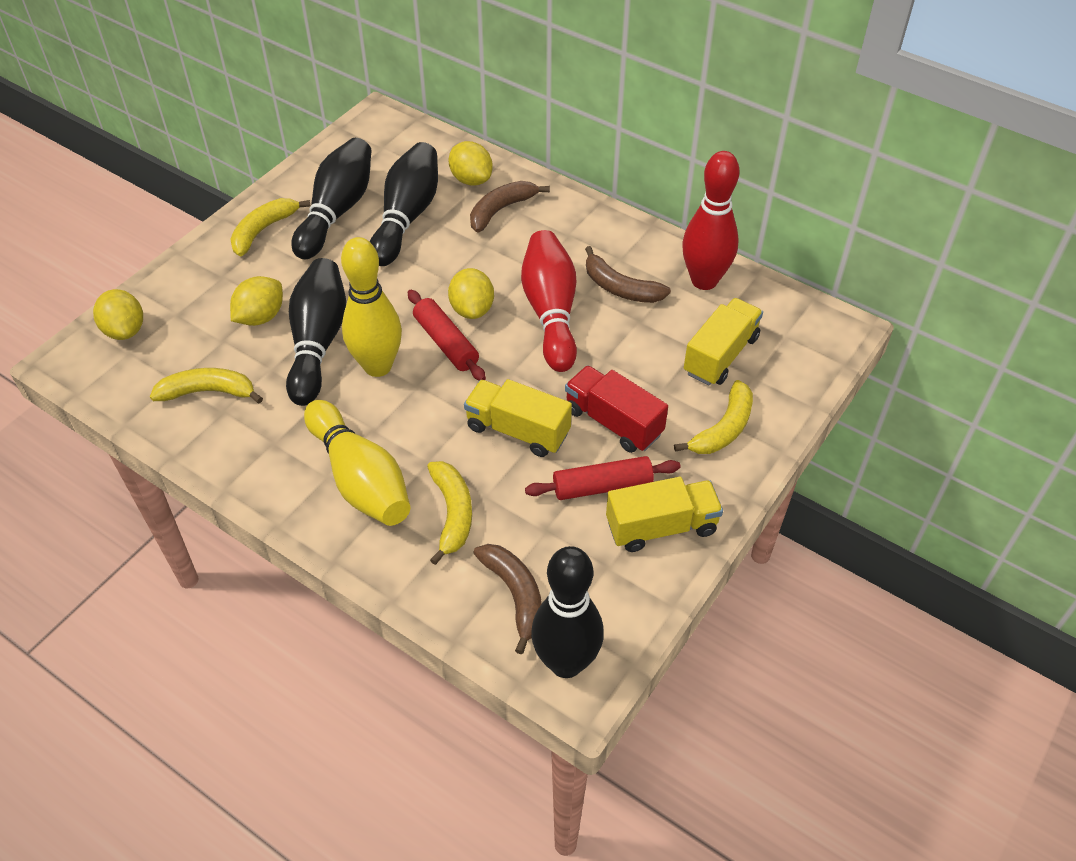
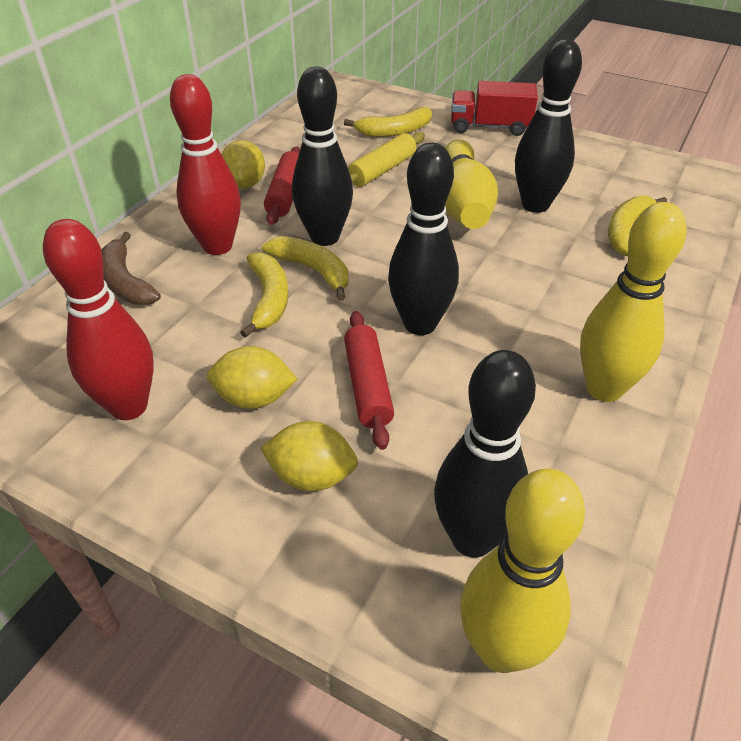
brown banana: 3 -> 1
yellow bowling pin: 2 -> 3
yellow lemon: 4 -> 3
yellow rolling pin: 0 -> 1
yellow truck: 3 -> 0

